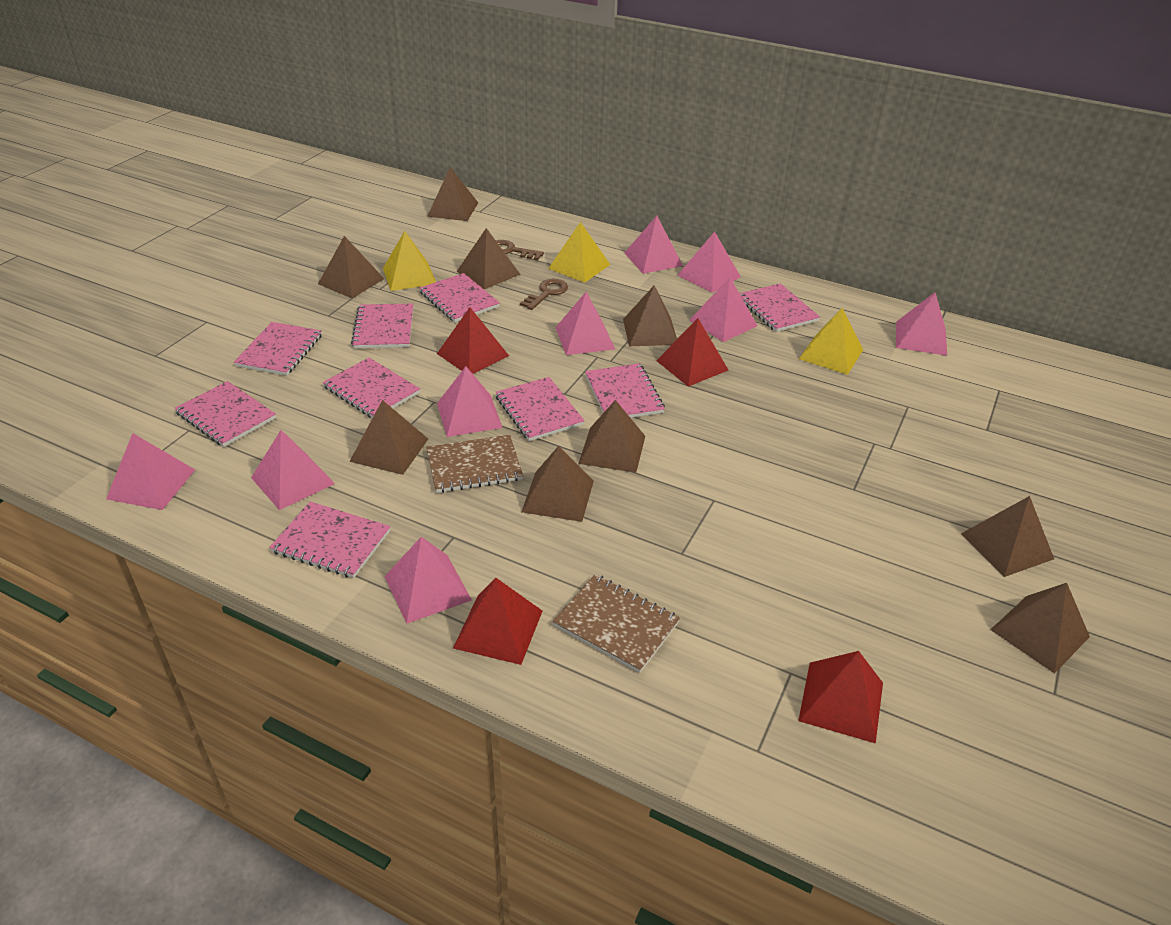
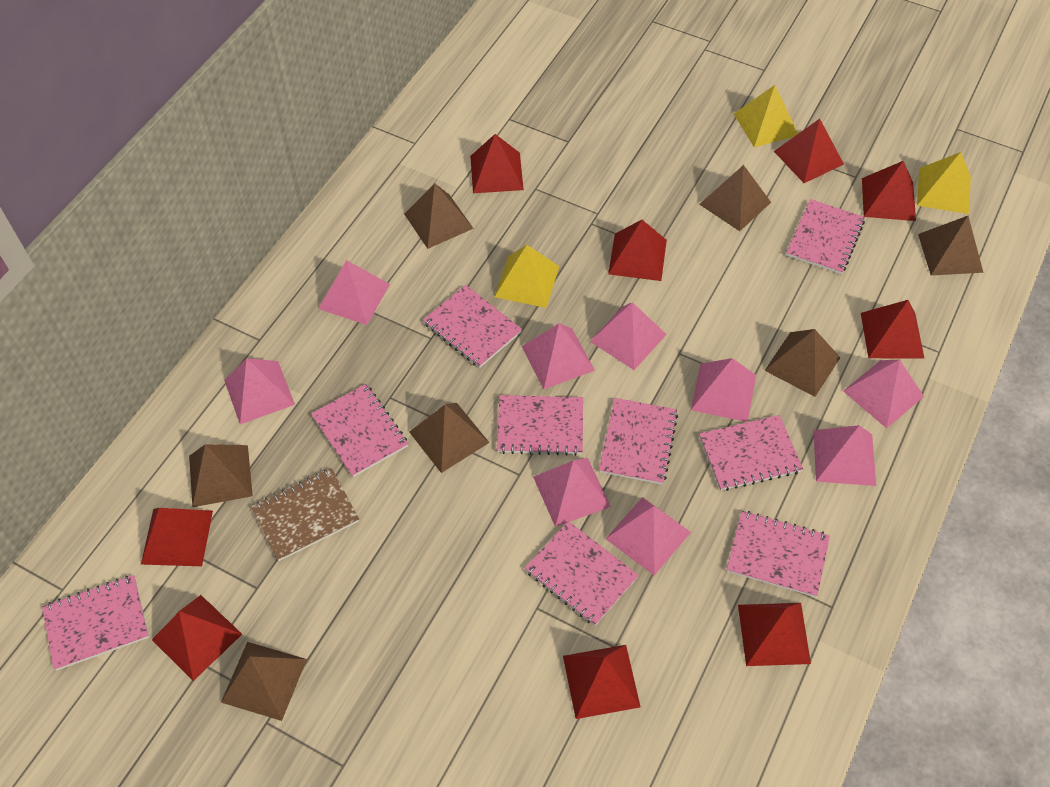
brown key: 2 -> 0
brown notebook: 2 -> 1
brown pyramid: 9 -> 7
red pyramid: 4 -> 9

